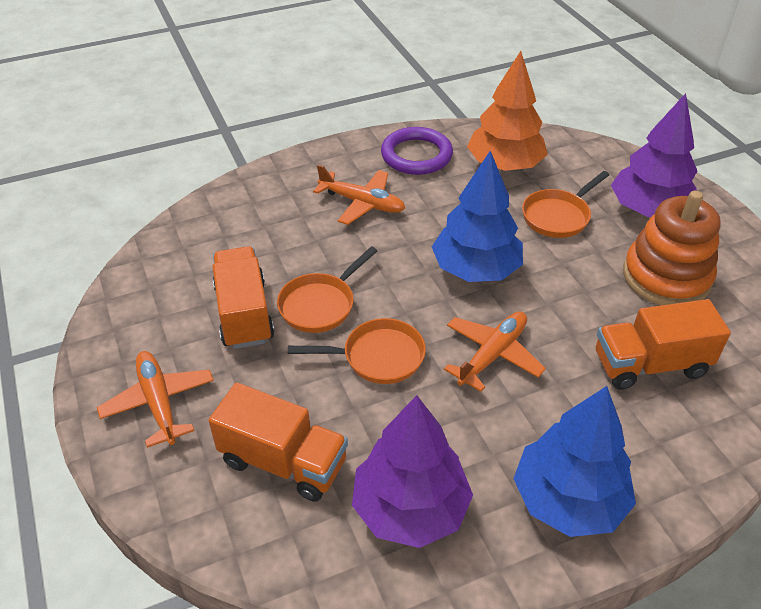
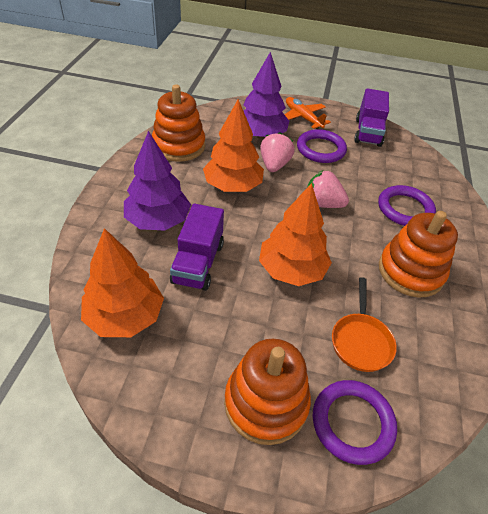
blue tree: 2 -> 0
orange pan: 3 -> 1
orange plane: 3 -> 1
orange stacking toy: 1 -> 3
orange tree: 1 -> 3
orange truck: 3 -> 0
pink strawberry: 0 -> 2
purple ring: 1 -> 3
purple truck: 0 -> 2

